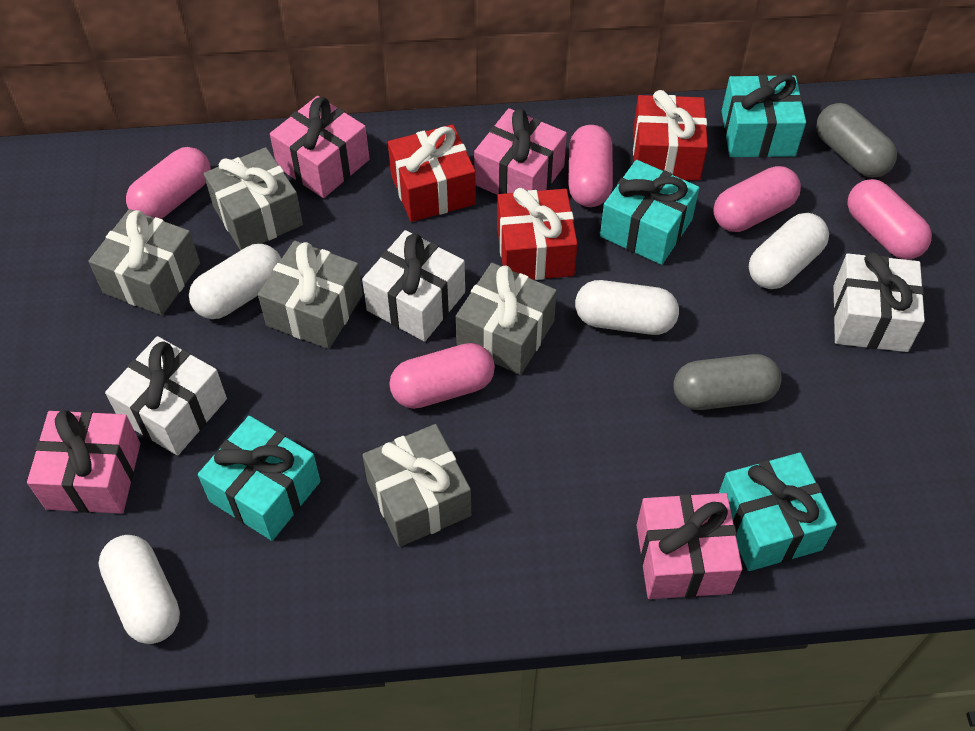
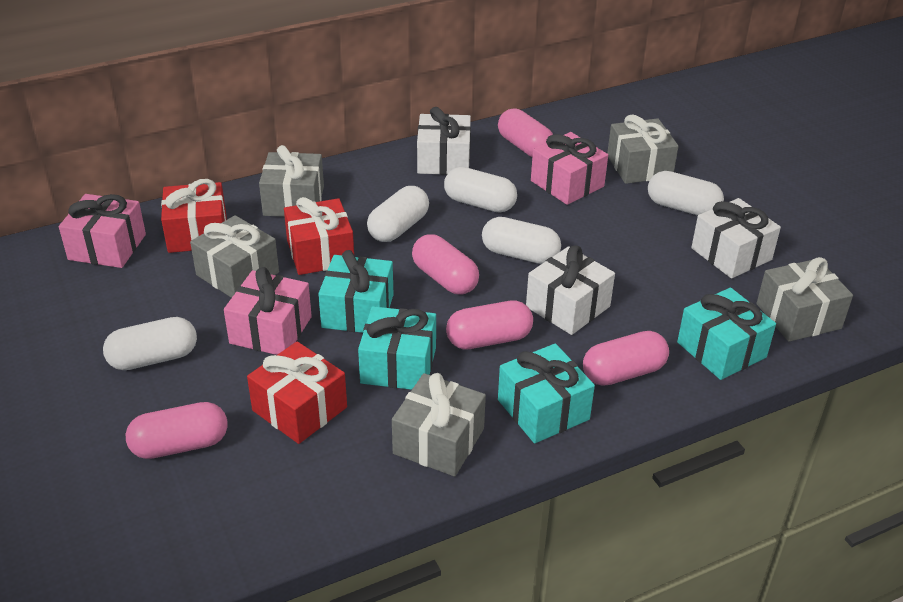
grey capsule: 2 -> 0
pink gift: 4 -> 3
white capsule: 4 -> 5

